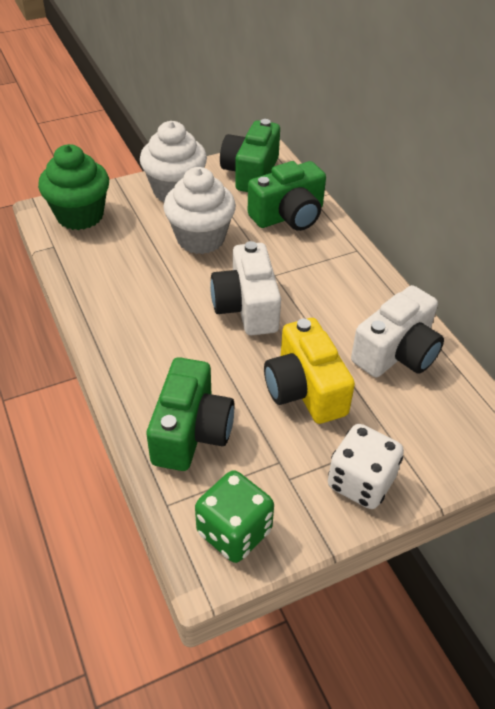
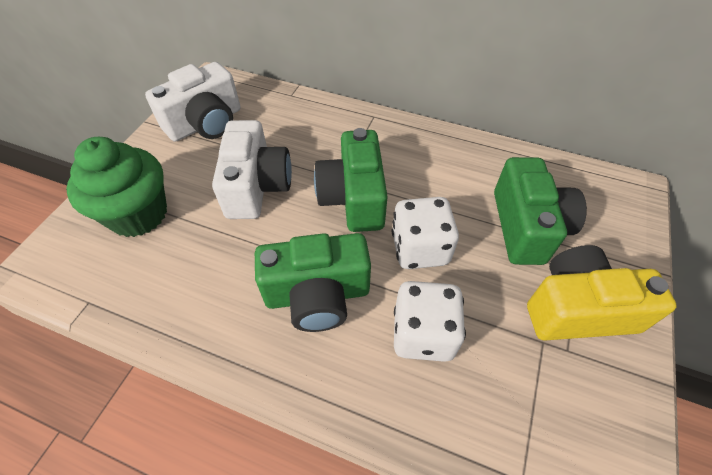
green dice: 1 -> 0
white cupcake: 2 -> 0
white dice: 1 -> 2

